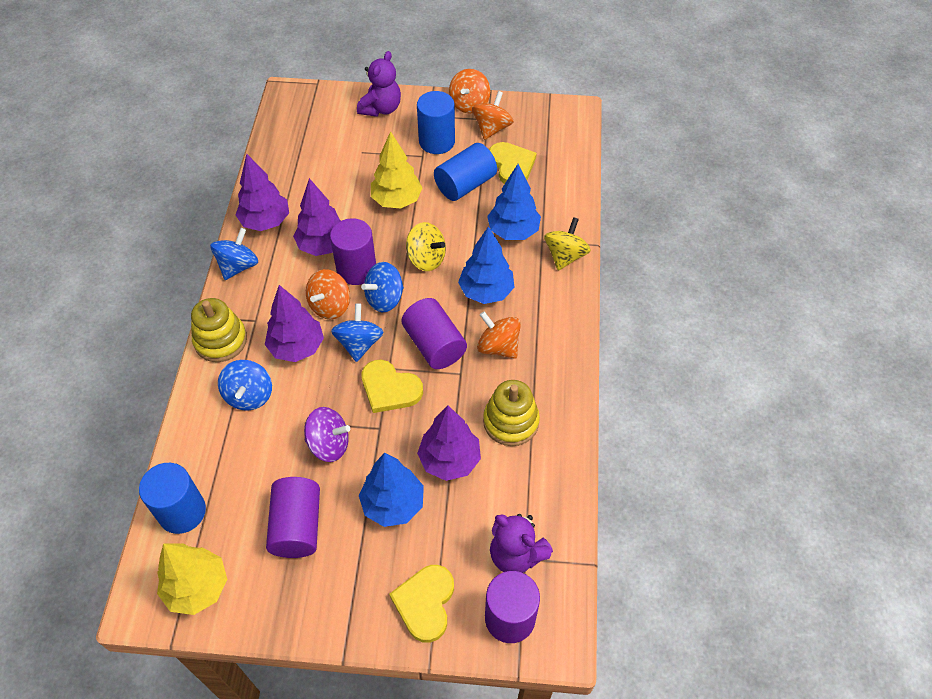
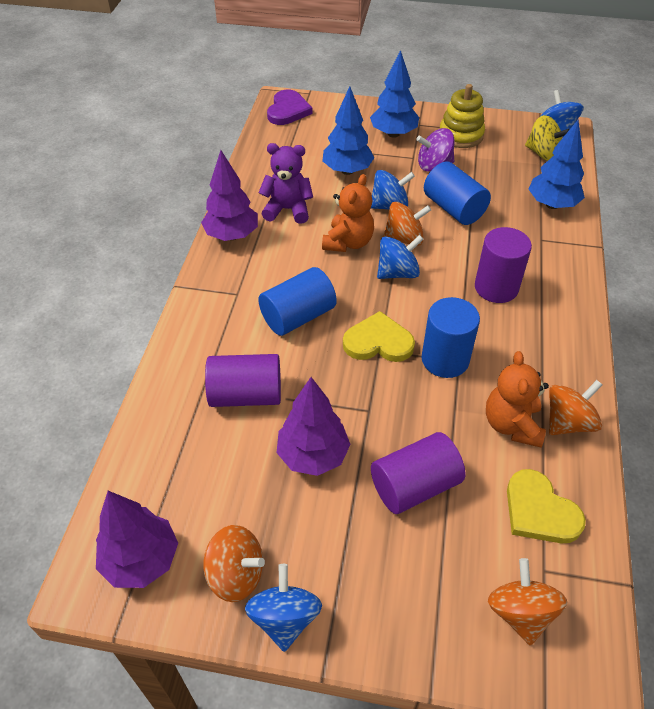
orange teddy bear: 0 -> 2
purple cylinder: 4 -> 3
purple heart: 0 -> 1
purple teddy bear: 2 -> 1
purple tree: 4 -> 3
yellow heart: 3 -> 2
yellow spinning top: 2 -> 1
yellow stacking toy: 2 -> 1
yellow tree: 2 -> 0

